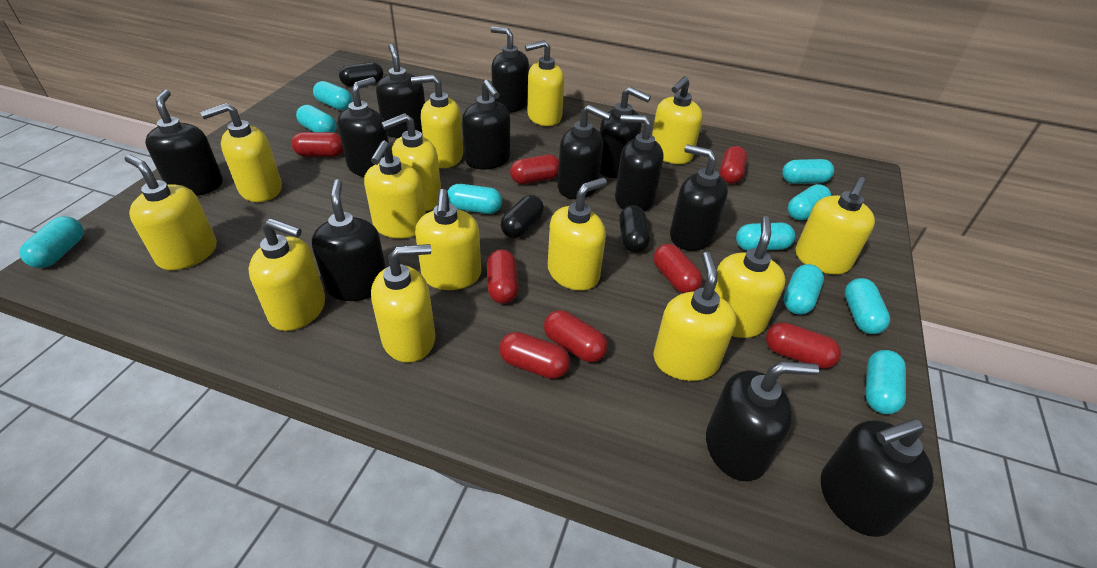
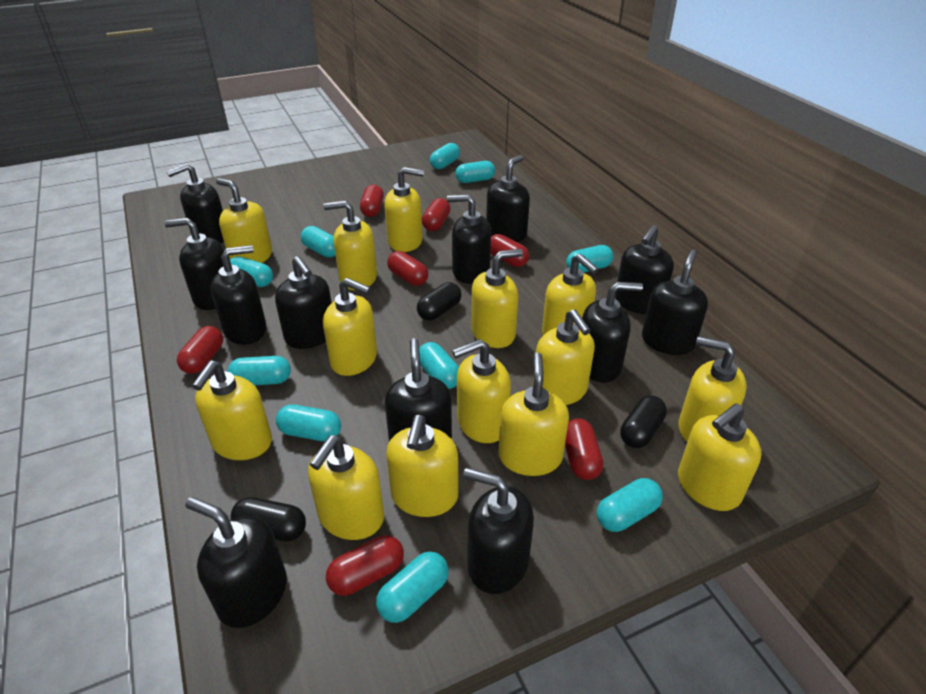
red capsule: 8 -> 7

